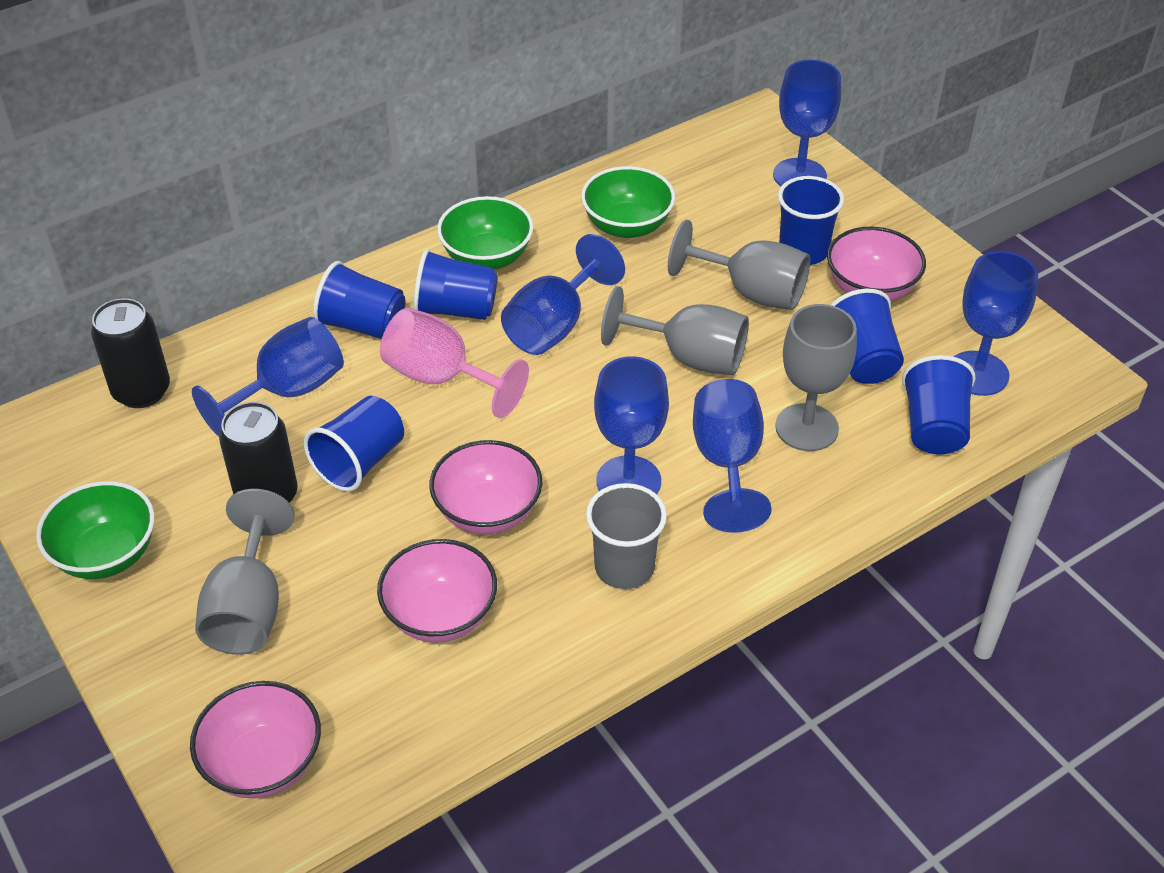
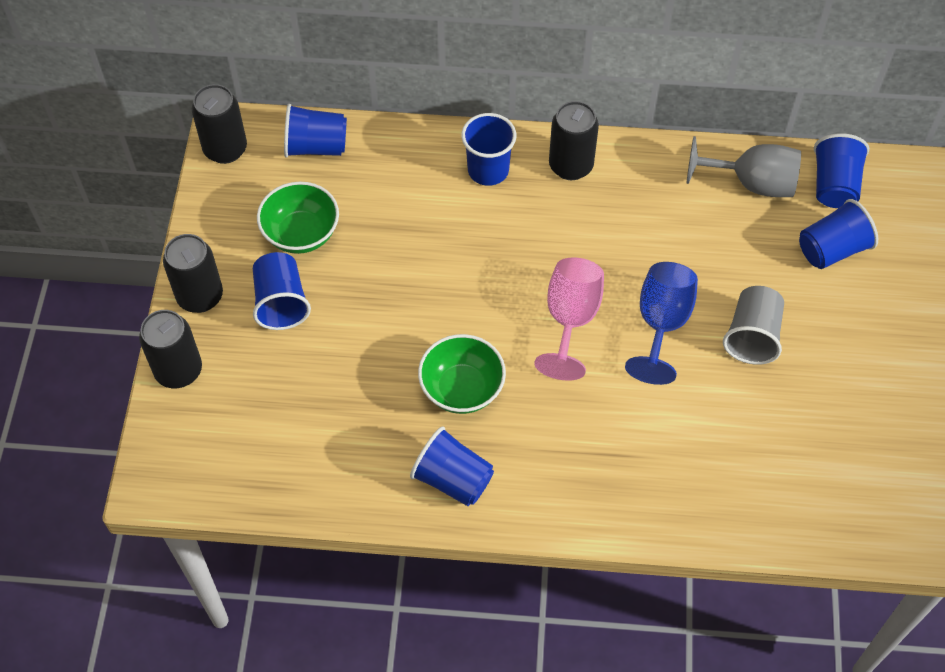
black can: 2 -> 4
blue goblet: 6 -> 1
green bowl: 3 -> 2
grey goblet: 4 -> 1
pink bowl: 4 -> 0

